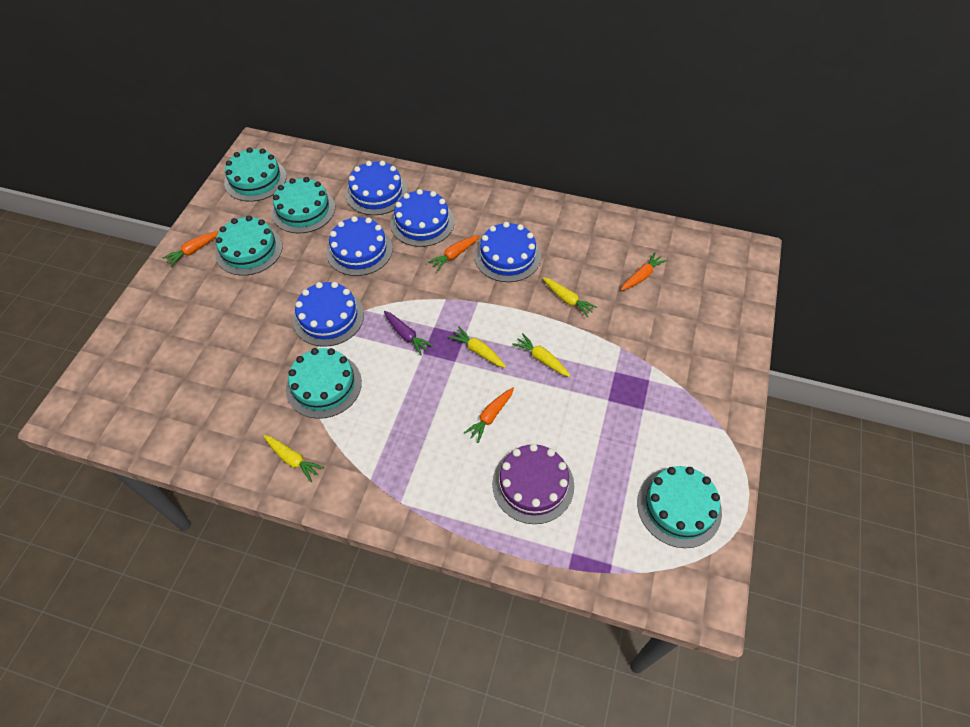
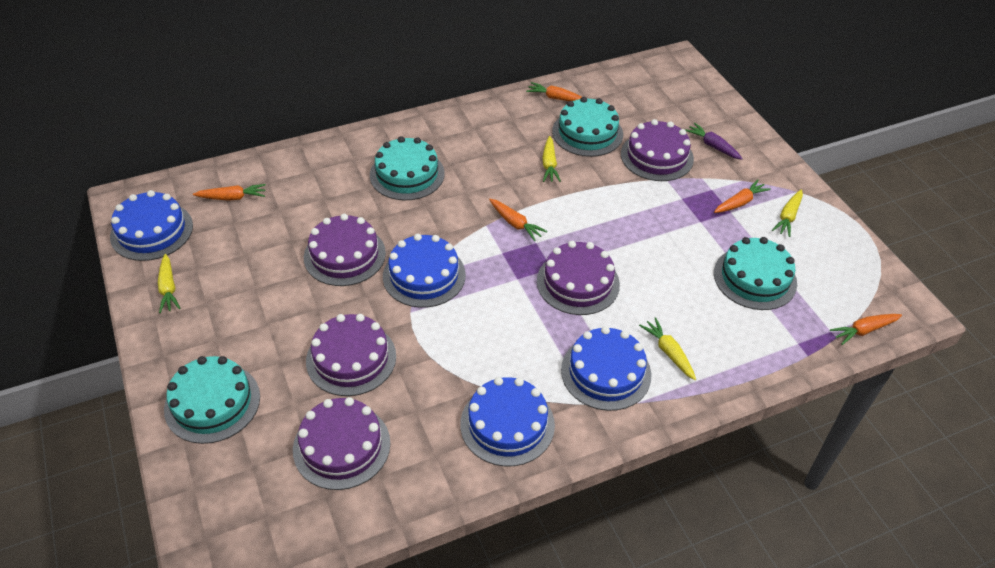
blue cake: 5 -> 4
orange carrot: 4 -> 5
purple cake: 1 -> 5
turquoise cake: 5 -> 4

